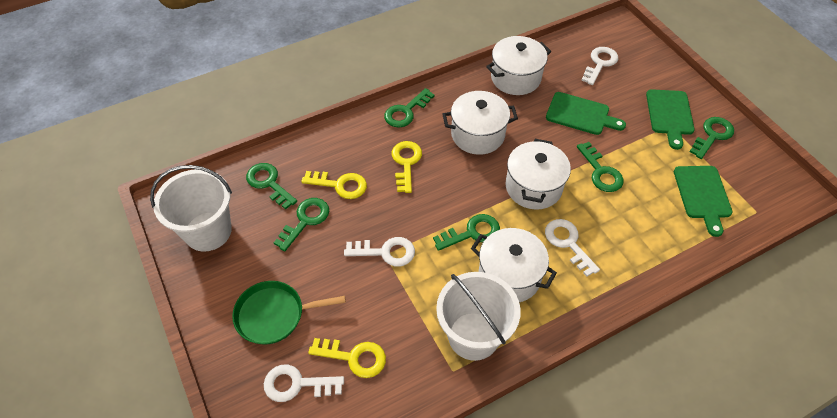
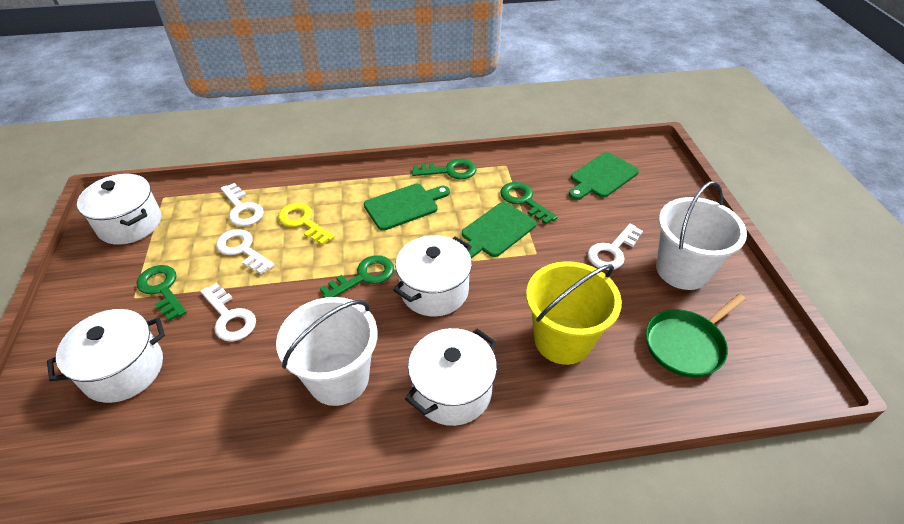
green key: 6 -> 4
yellow bucket: 0 -> 1
yellow key: 3 -> 1

